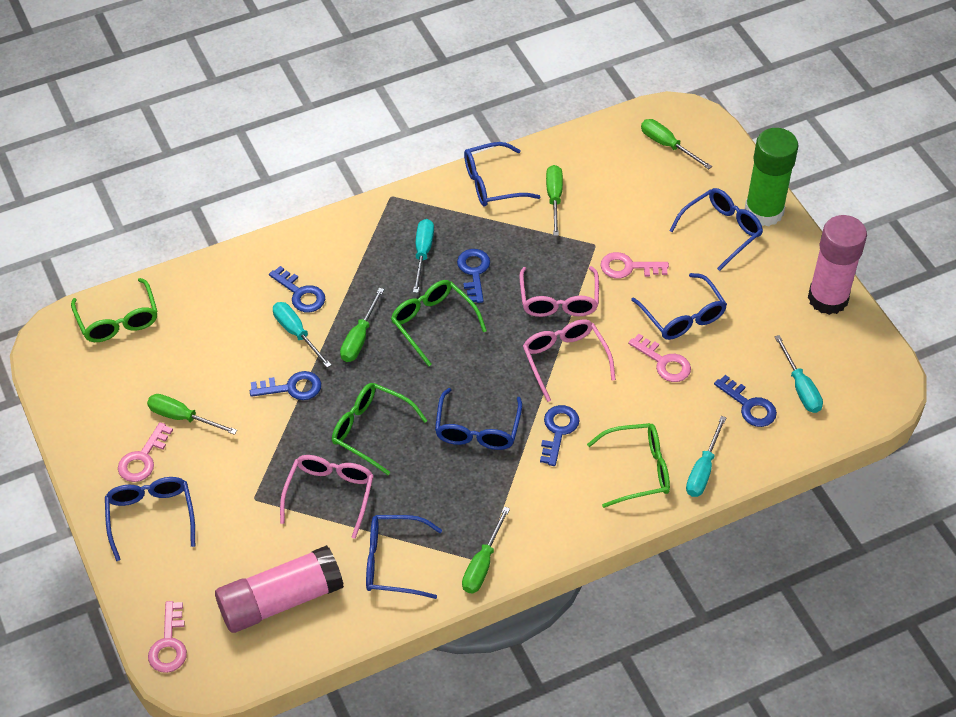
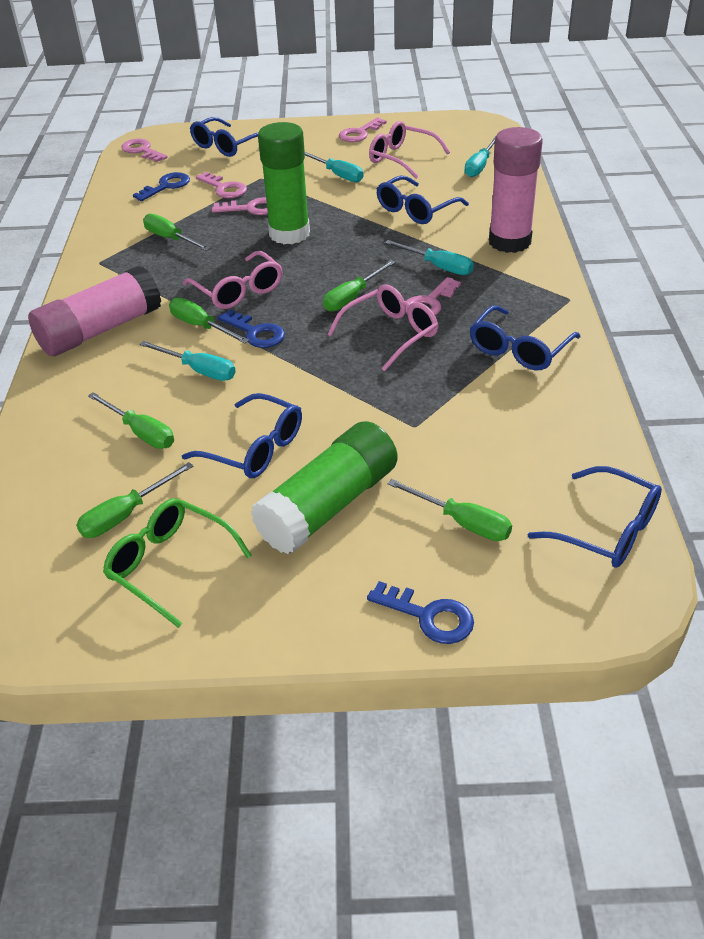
blue glasses: 6 -> 5
blue key: 5 -> 3
green glasses: 4 -> 1
green glue stick: 1 -> 2
green screwdriver: 5 -> 6
pink key: 4 -> 5

